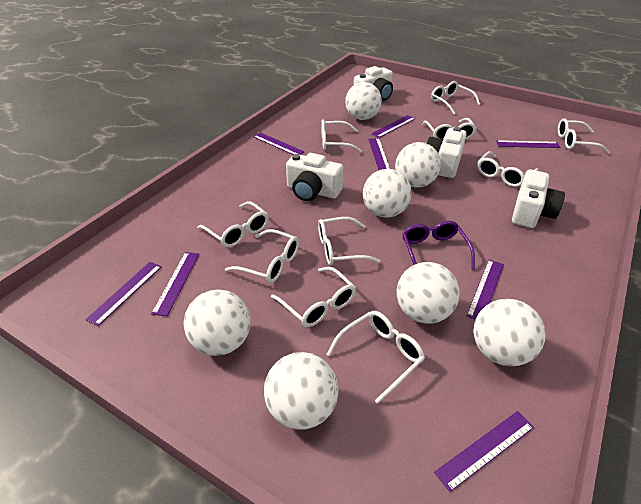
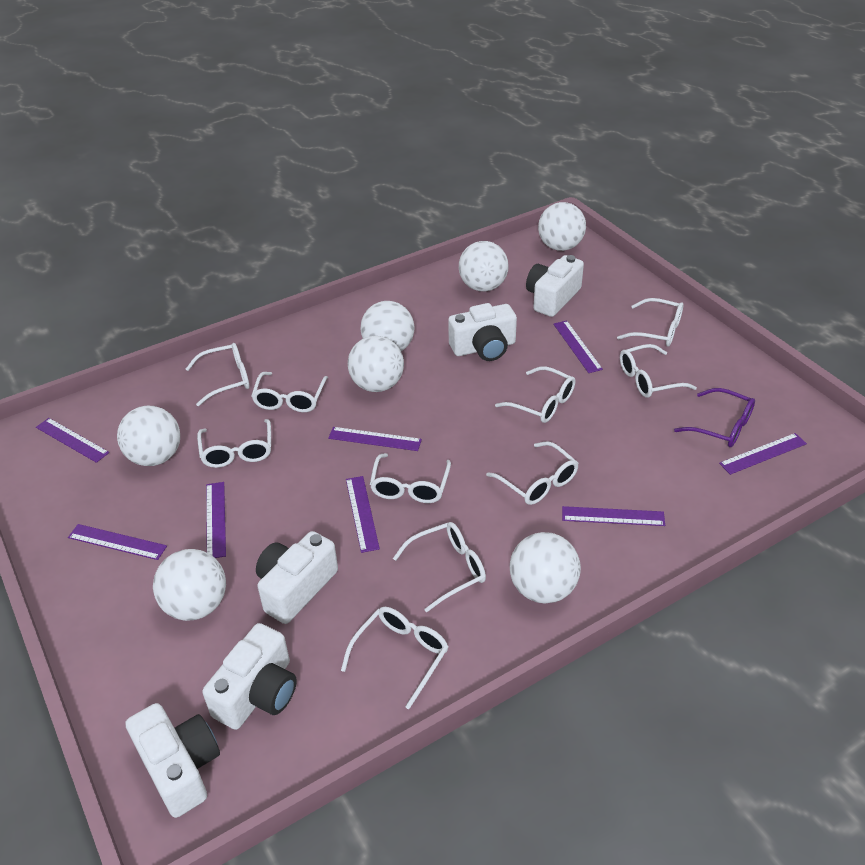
white camera: 4 -> 5

